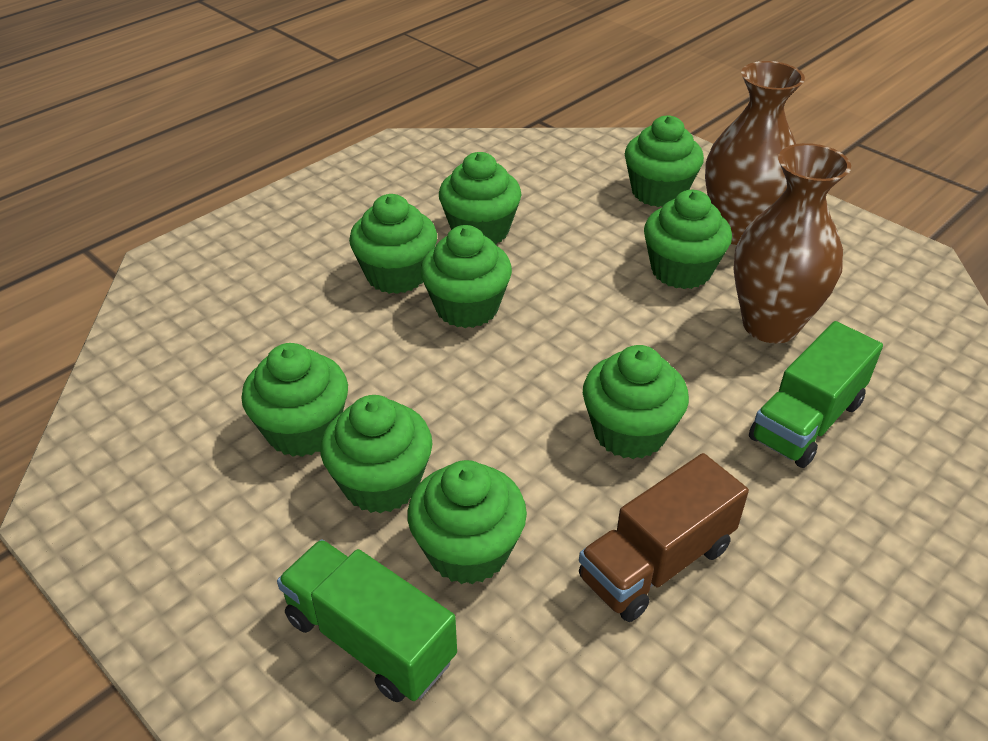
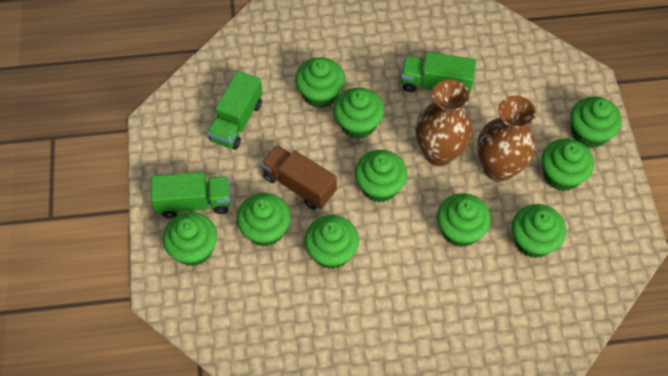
green cupcake: 9 -> 10
green truck: 2 -> 3

